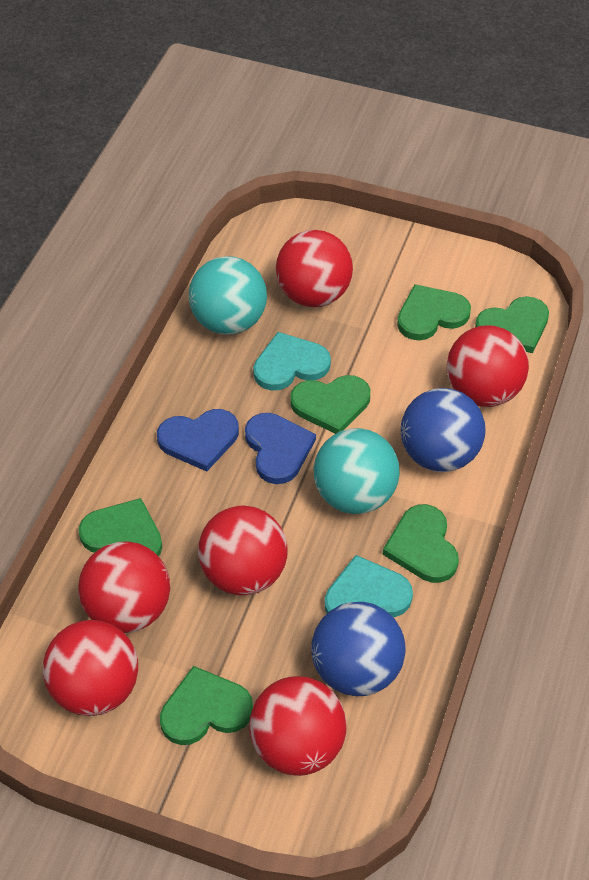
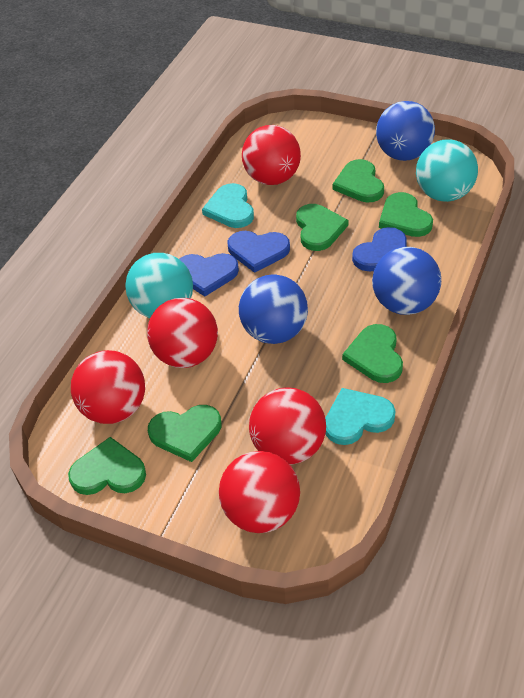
blue ball: 2 -> 3
blue heart: 2 -> 3
red ball: 6 -> 5

